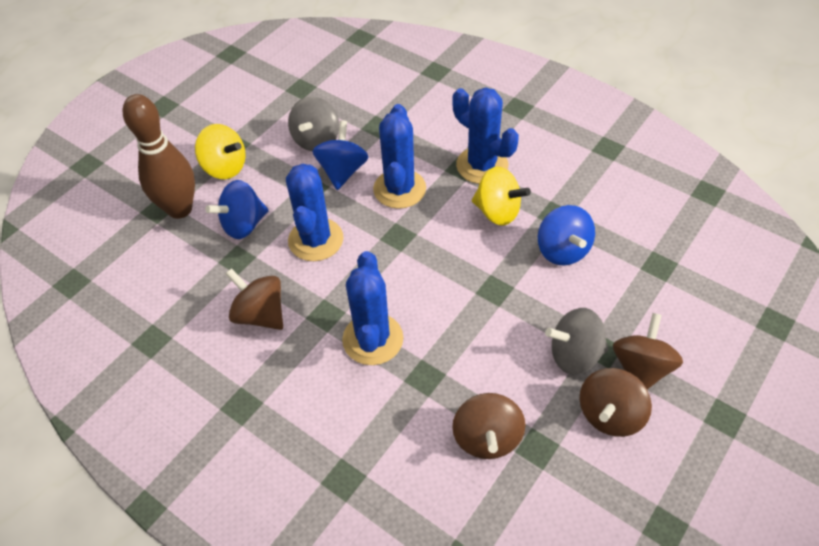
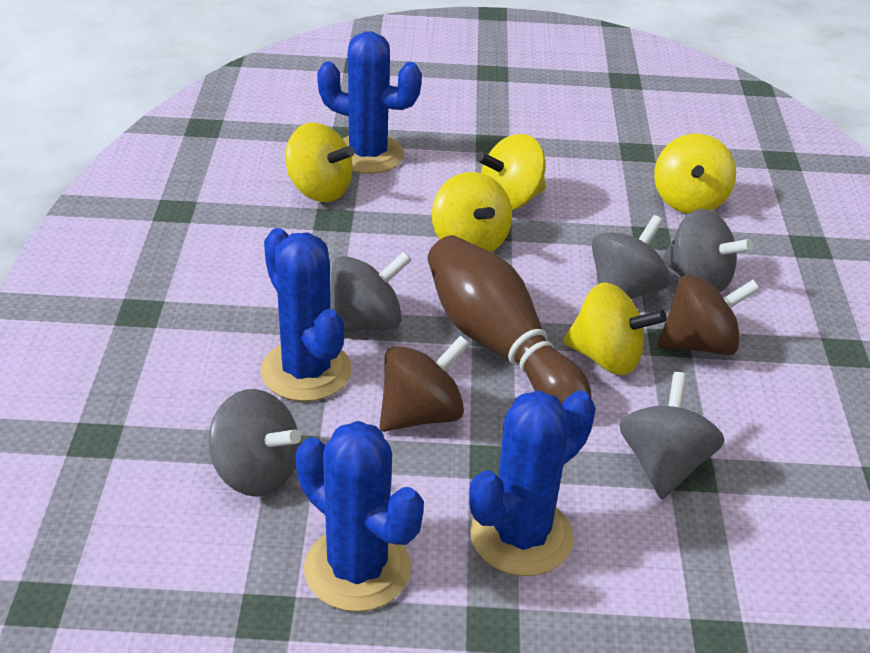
blue spinning top: 3 -> 0
brown spinning top: 4 -> 2
grey spinning top: 2 -> 5
yellow spinning top: 2 -> 5

